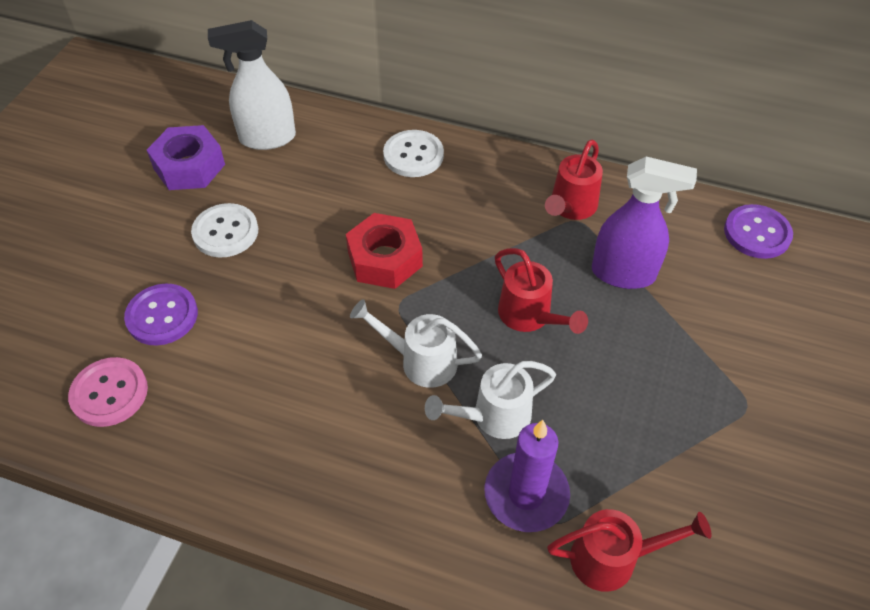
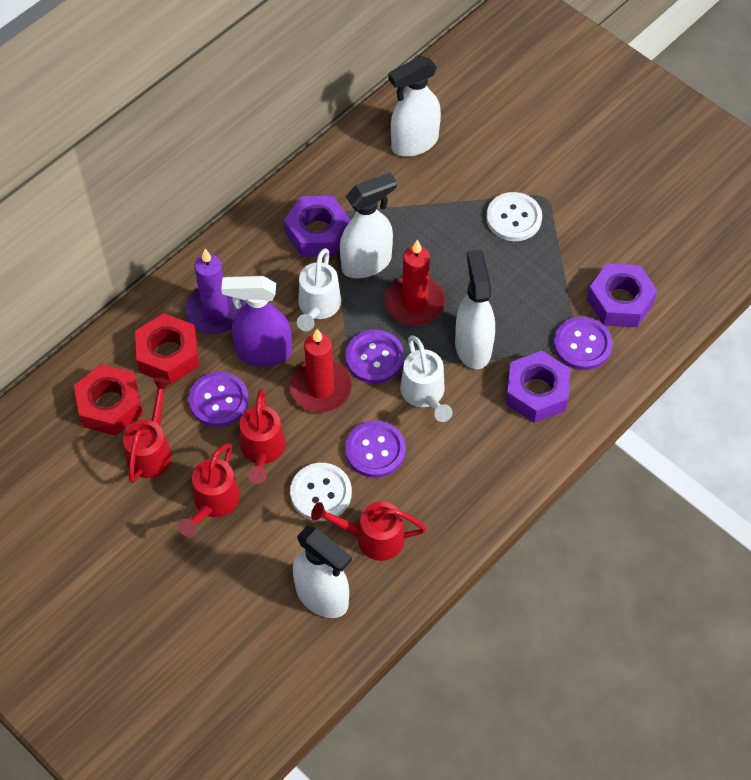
pink button: 1 -> 0
purple button: 2 -> 4
purple nut: 1 -> 3
red candle: 0 -> 2
red nut: 1 -> 2
red watering can: 3 -> 4
white spray bottle: 1 -> 4

